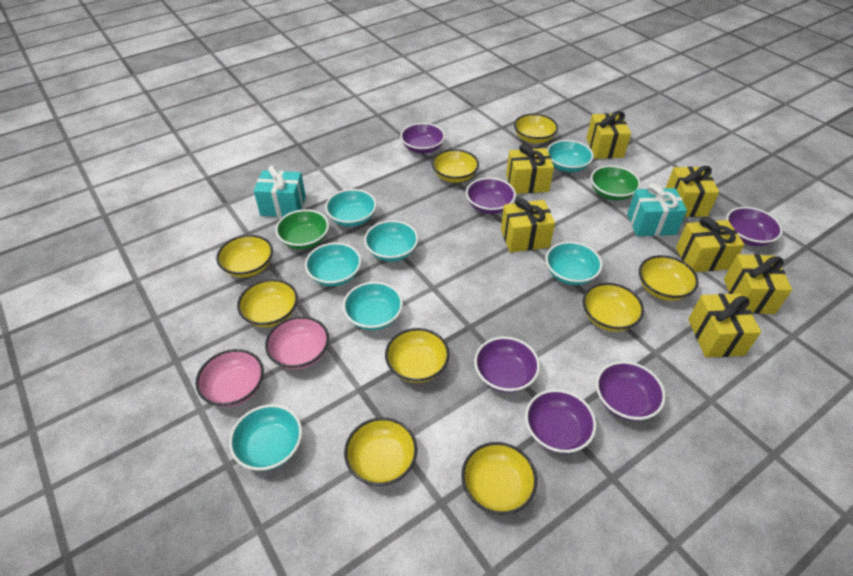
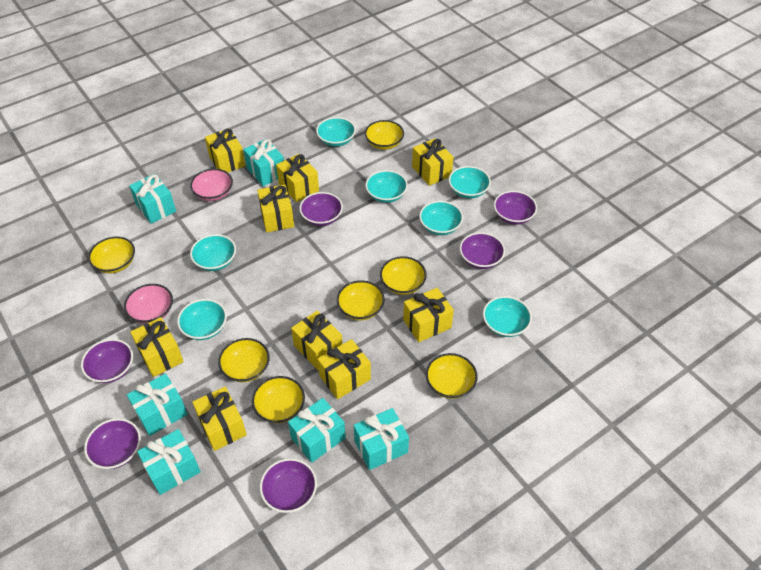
green bowl: 2 -> 0
turquoise gift: 2 -> 6
yellow bowl: 9 -> 7
yellow gift: 7 -> 9

